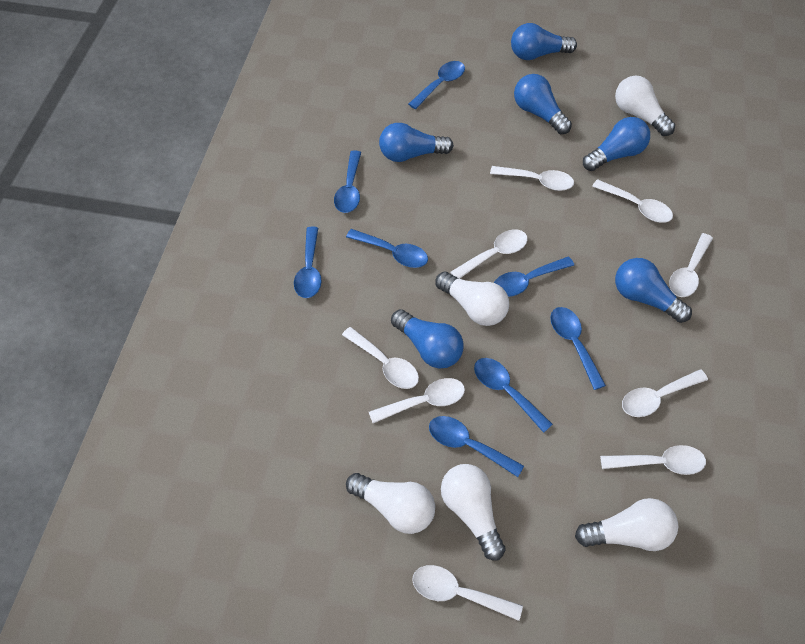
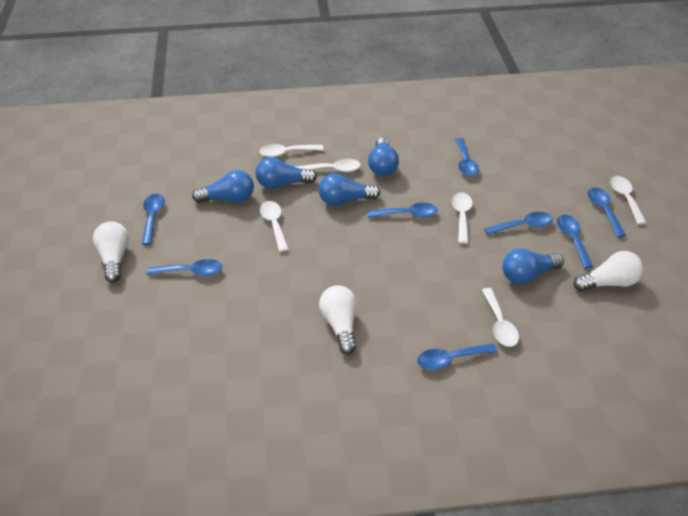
blue light bulb: 6 -> 5
white light bulb: 5 -> 3
white spoon: 9 -> 6

